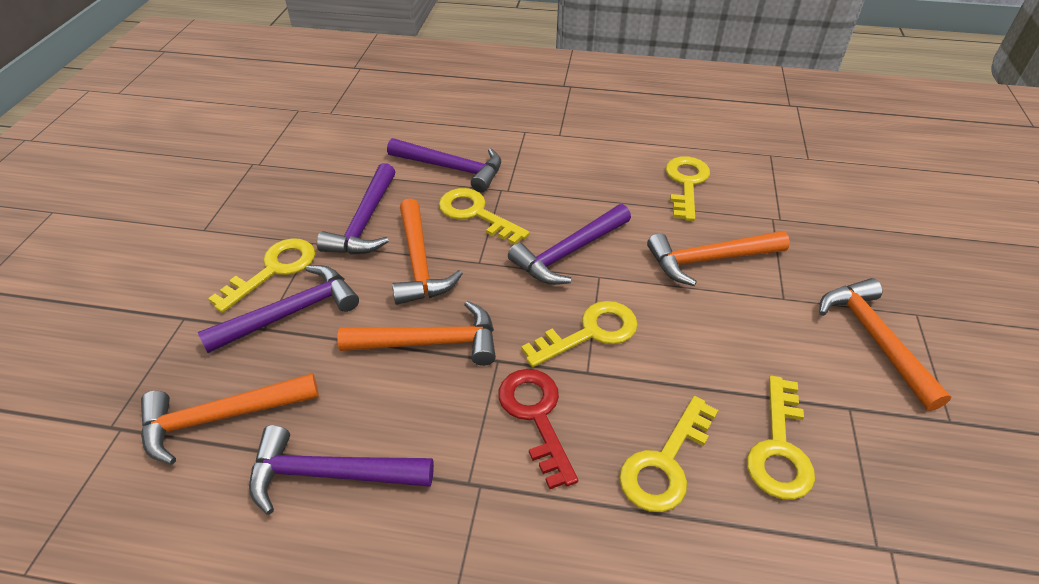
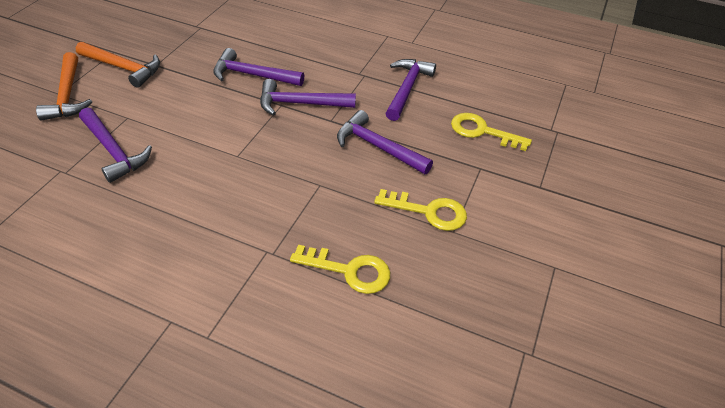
orange hammer: 5 -> 2
red key: 1 -> 0
yellow key: 6 -> 3

